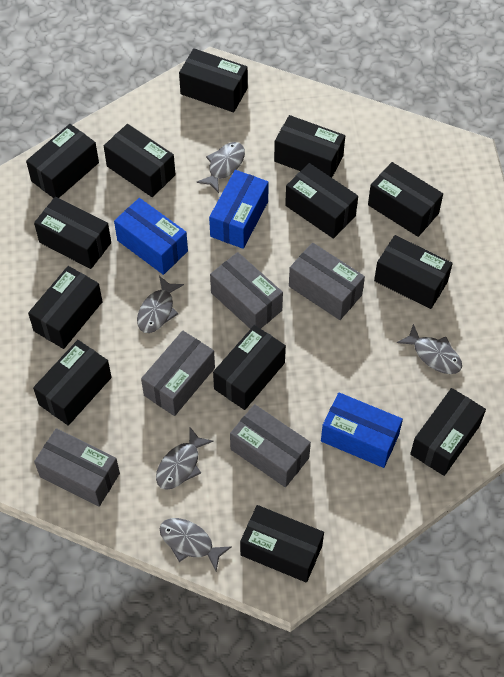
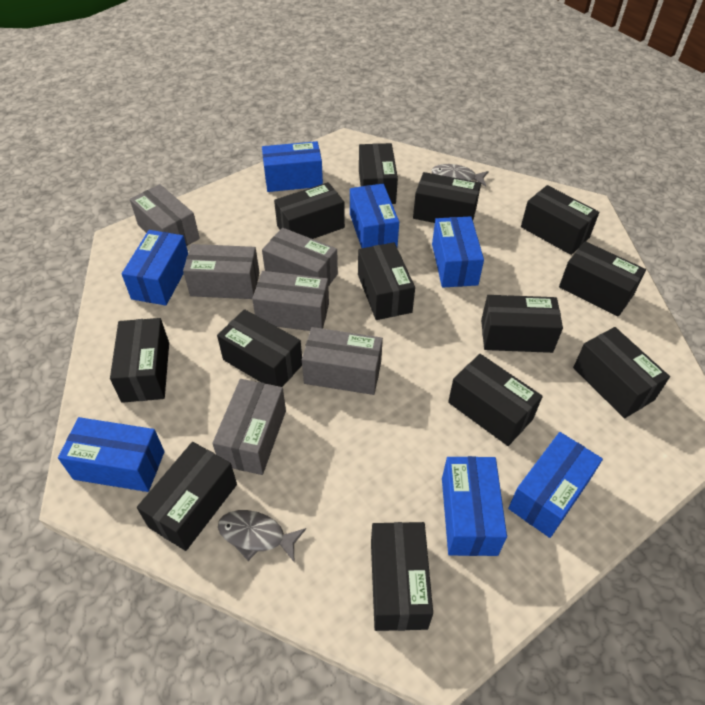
blue box: 3 -> 7
grey box: 5 -> 6
grey fish: 5 -> 2

